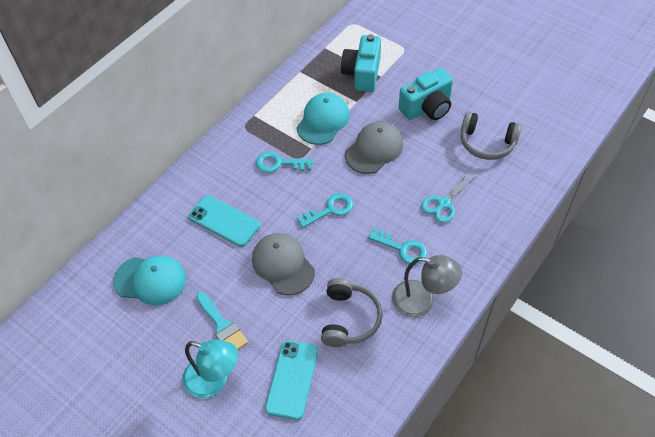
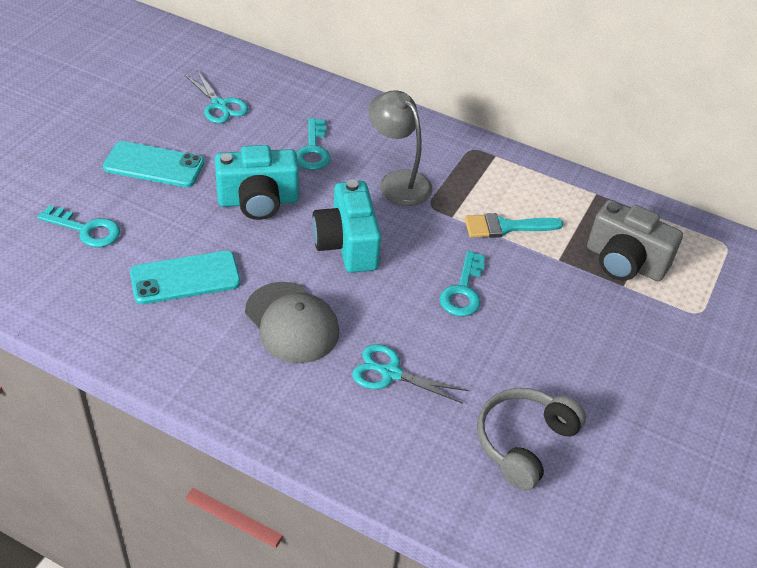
grey camera: 0 -> 1
grey cap: 2 -> 1
grey headphones: 2 -> 1
turquoise cap: 2 -> 0
turquoise lamp: 1 -> 0
turquoise scissors: 1 -> 2

